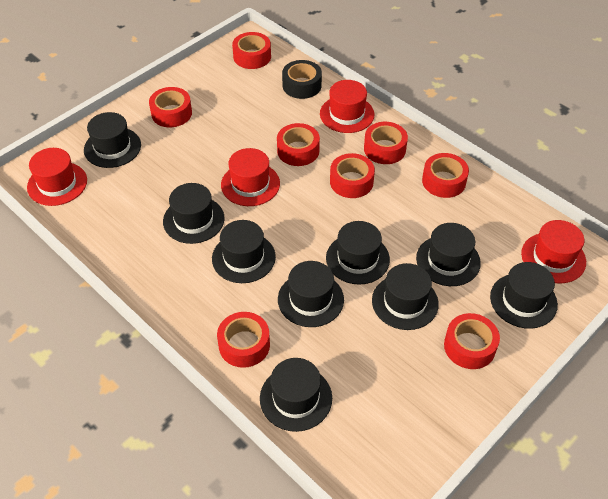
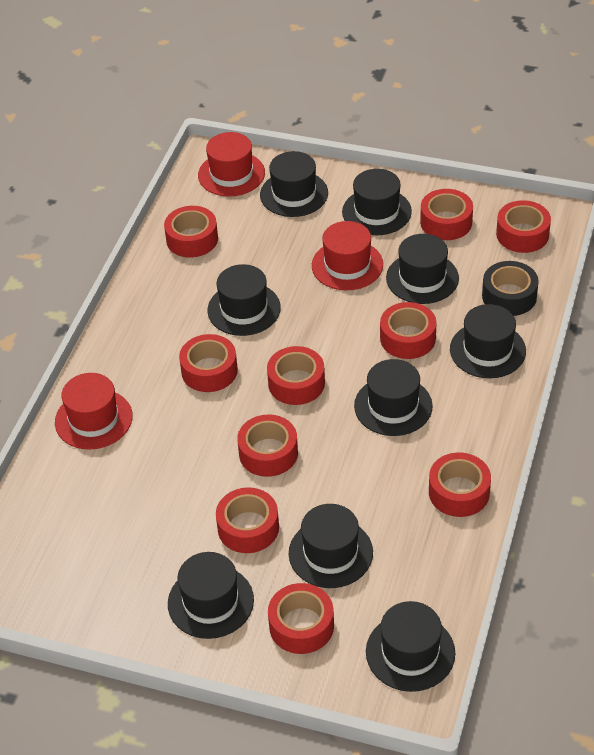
red hat: 4 -> 3
red tape: 8 -> 10

